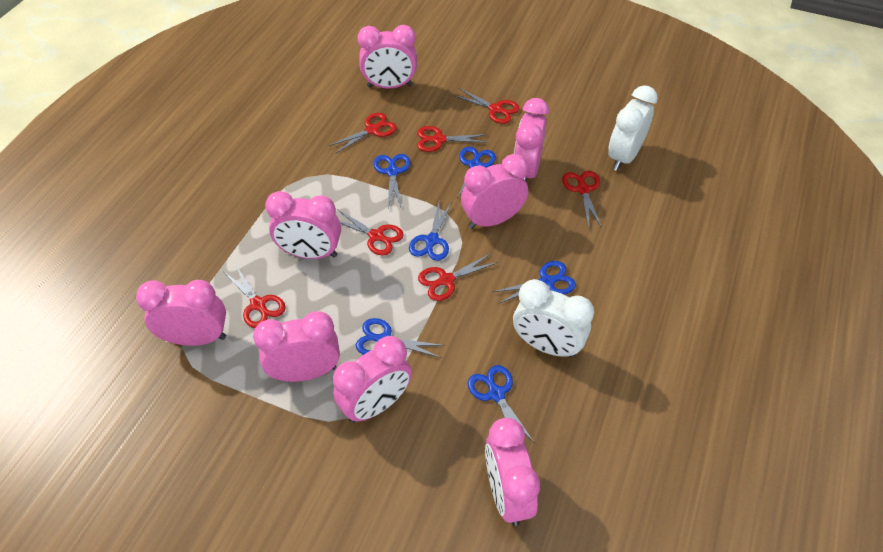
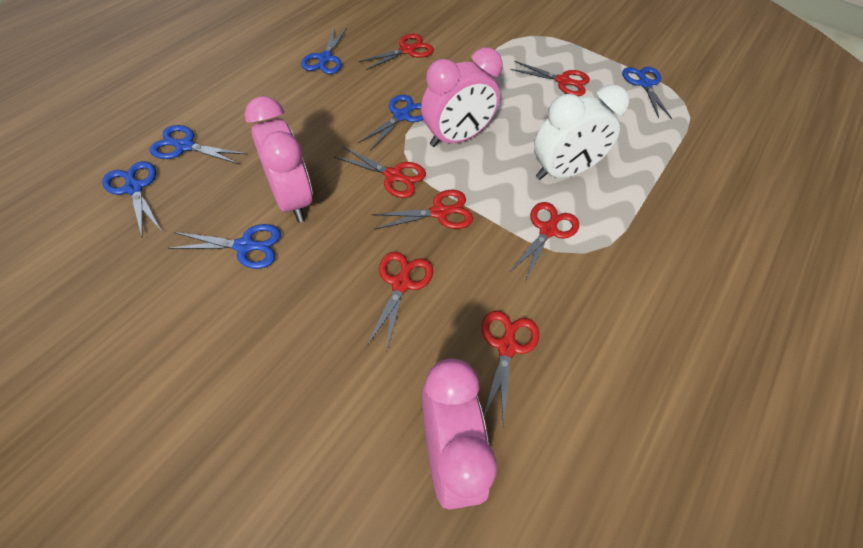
pink clock: 8 -> 3
white clock: 2 -> 1

